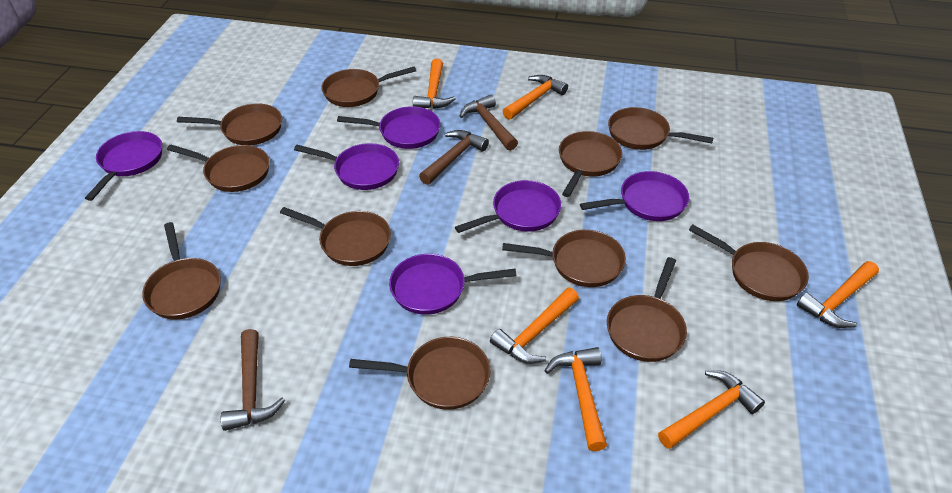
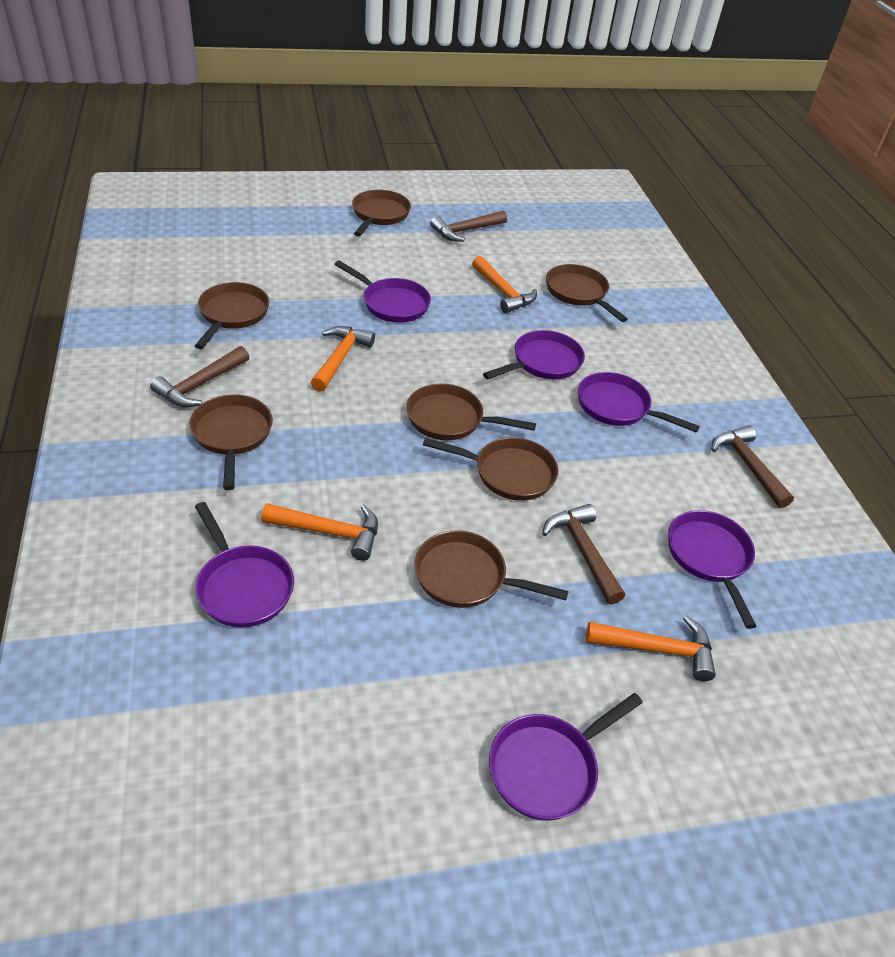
brown hammer: 3 -> 4
brown pan: 11 -> 7
orange hammer: 6 -> 4

